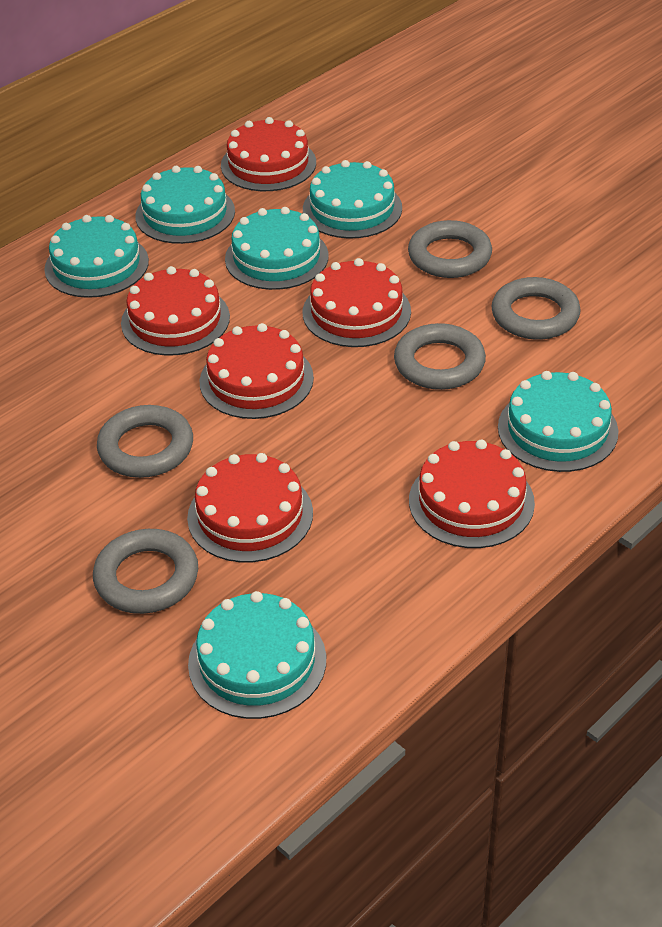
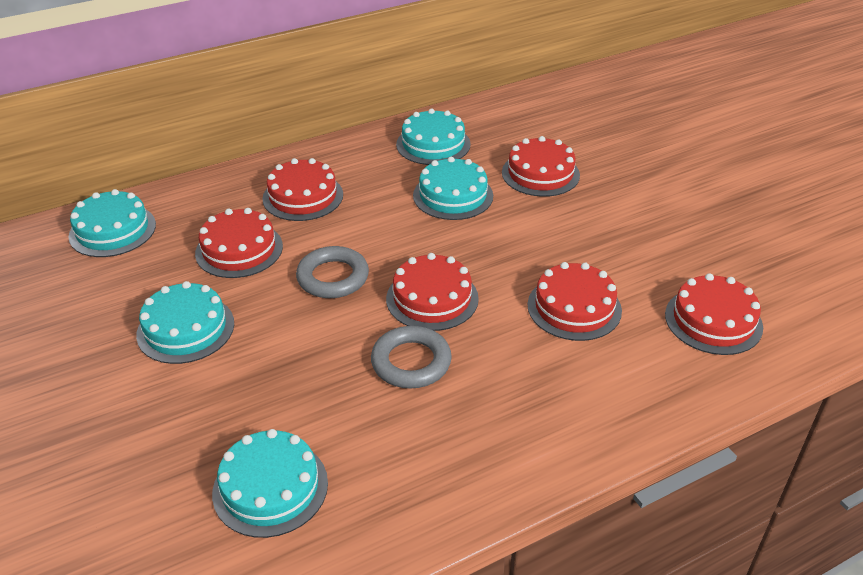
grey ring: 5 -> 2
turquoise cake: 6 -> 5

